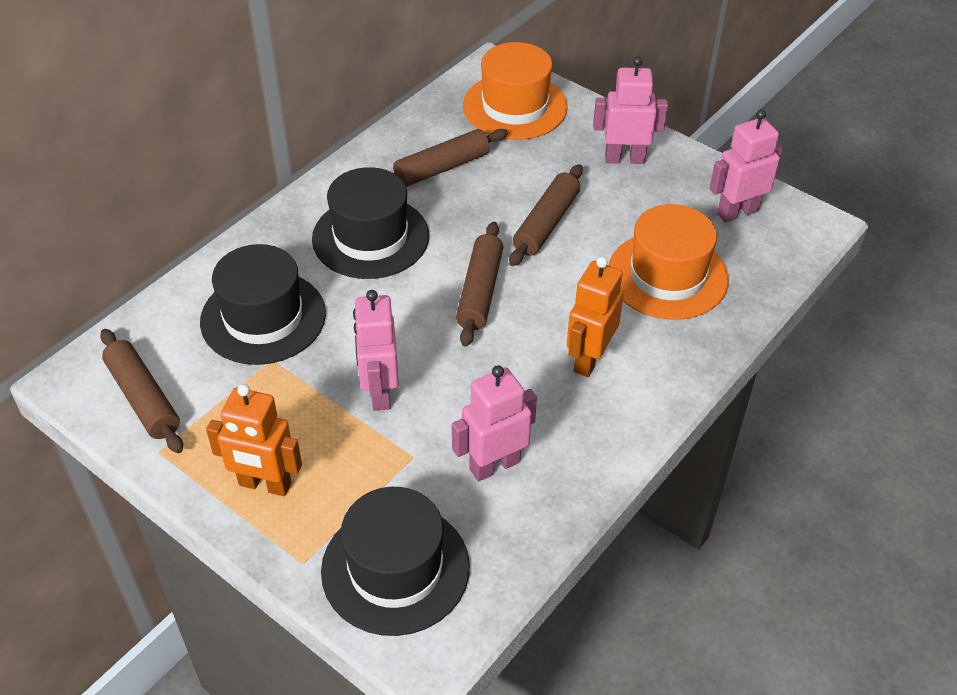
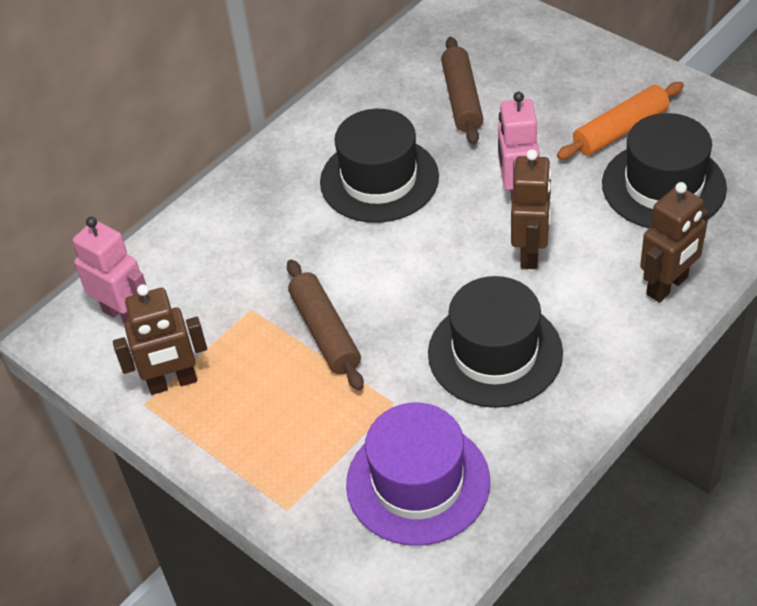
brown robot: 0 -> 3
brown rolling pin: 4 -> 2
orange hat: 2 -> 0
orange robot: 2 -> 0
orange rolling pin: 0 -> 1
pink robot: 4 -> 2
purple hat: 0 -> 1

